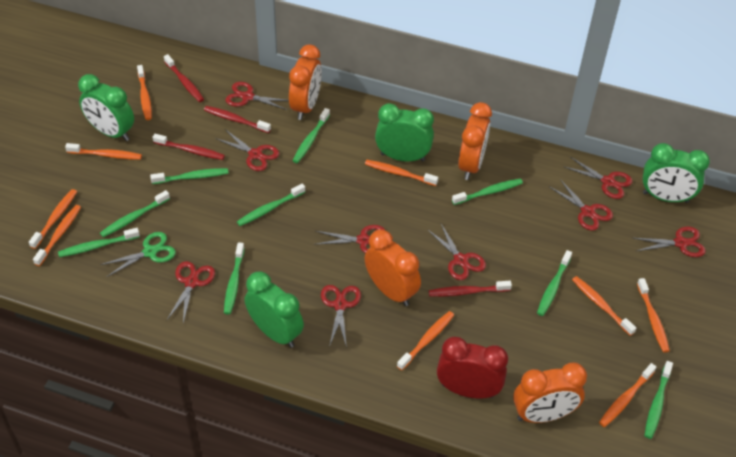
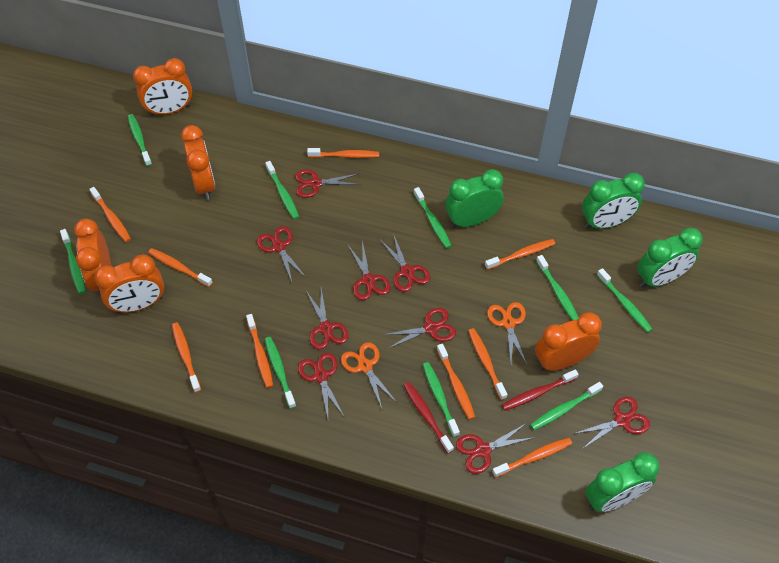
green scissors: 1 -> 0
orange clock: 4 -> 5
orange scissors: 0 -> 2
red clock: 1 -> 0
red toothbrush: 4 -> 2

